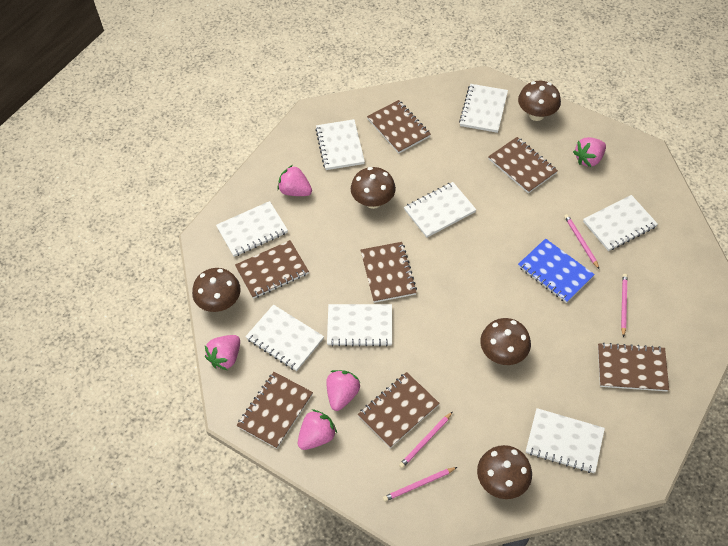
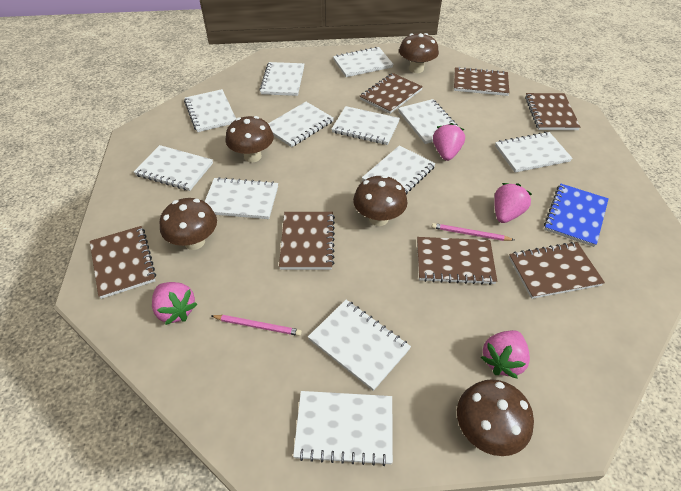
pink pencil: 4 -> 2
pink strawberry: 5 -> 4
white notebook: 8 -> 12

